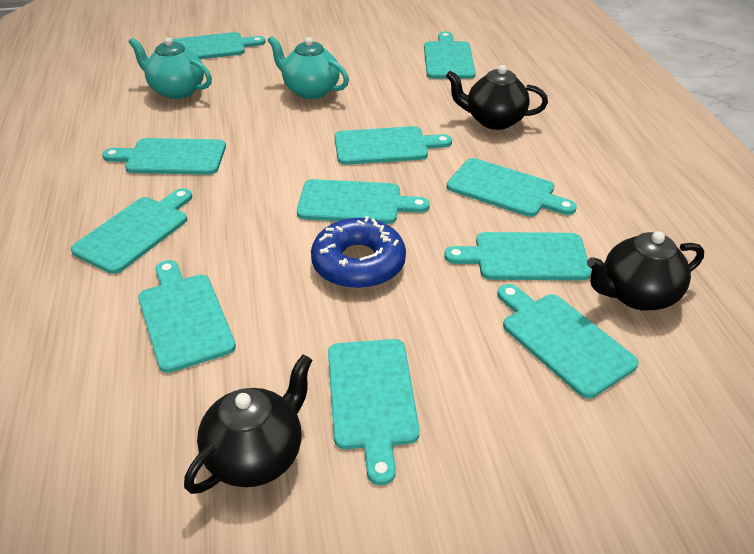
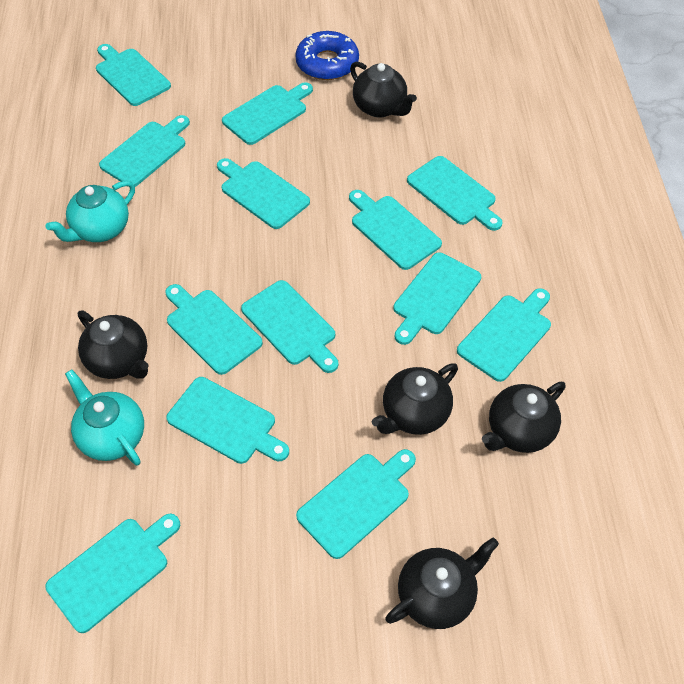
black teapot: 3 -> 5
turquoise cutting board: 11 -> 13

